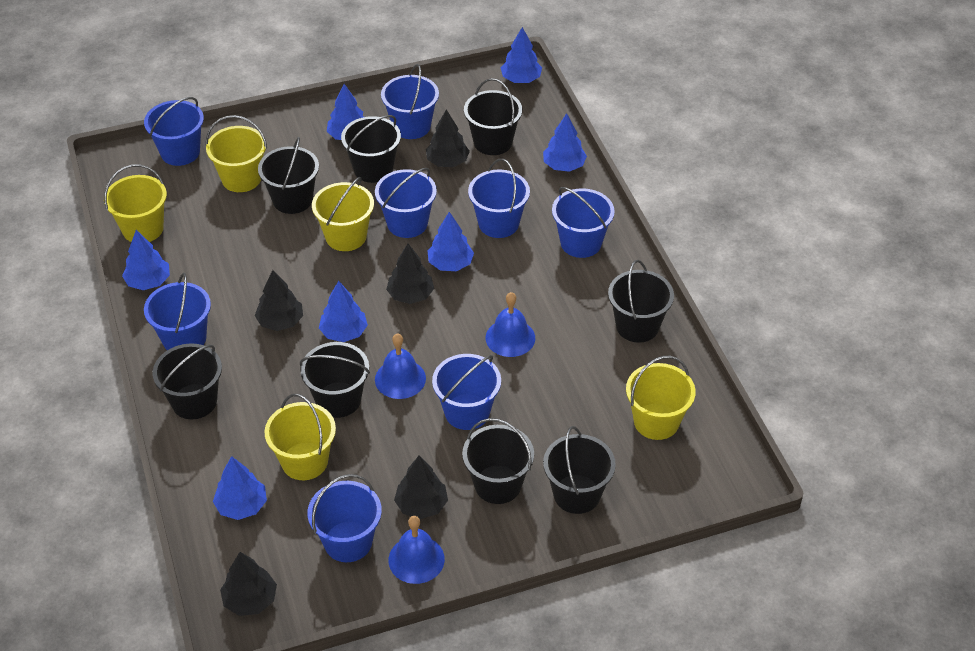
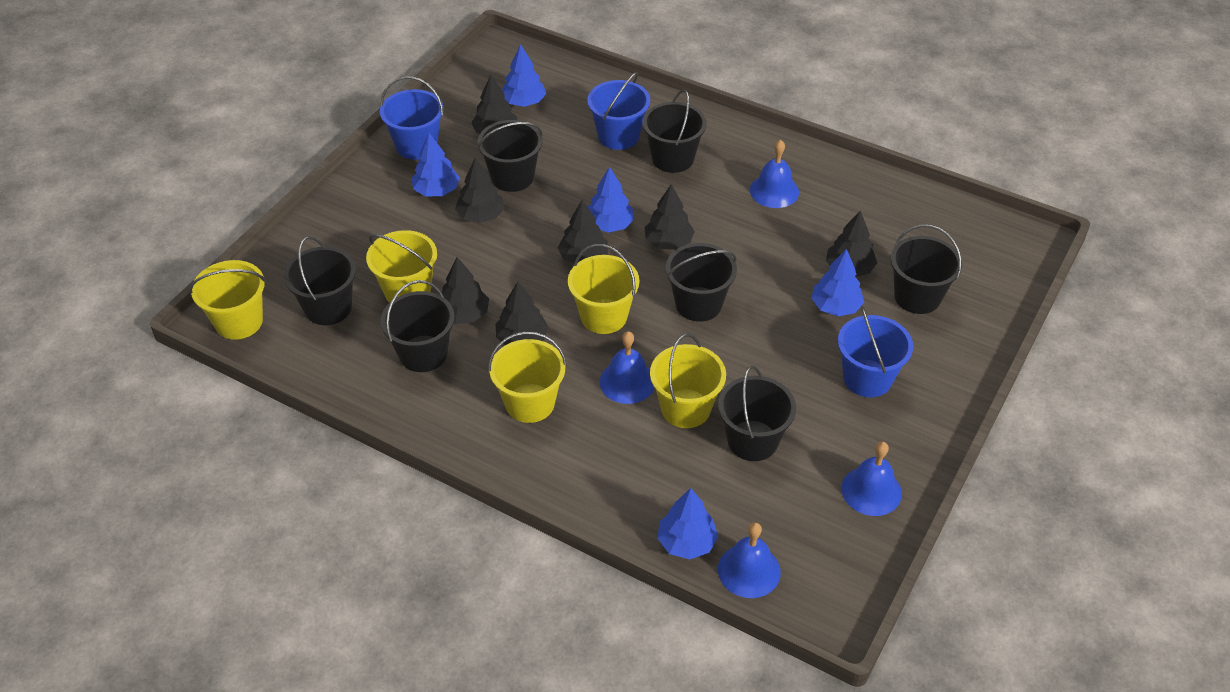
black bucket: 8 -> 7
black tree: 5 -> 7
blue bell: 3 -> 4
blue bucket: 8 -> 3
blue tree: 7 -> 5

